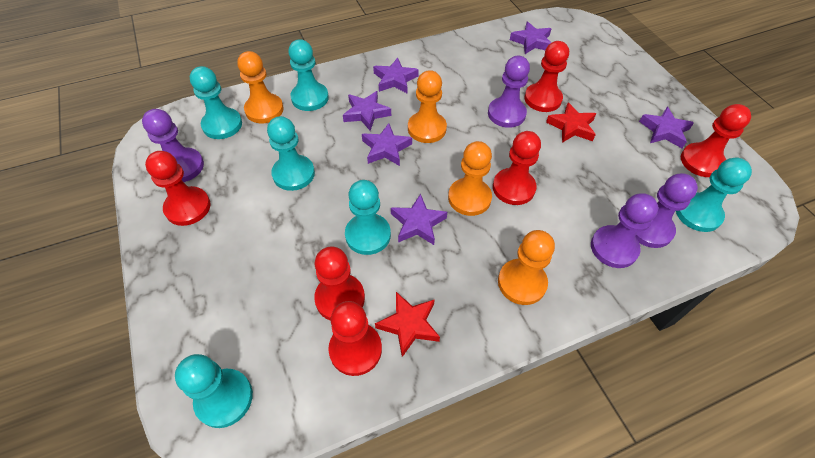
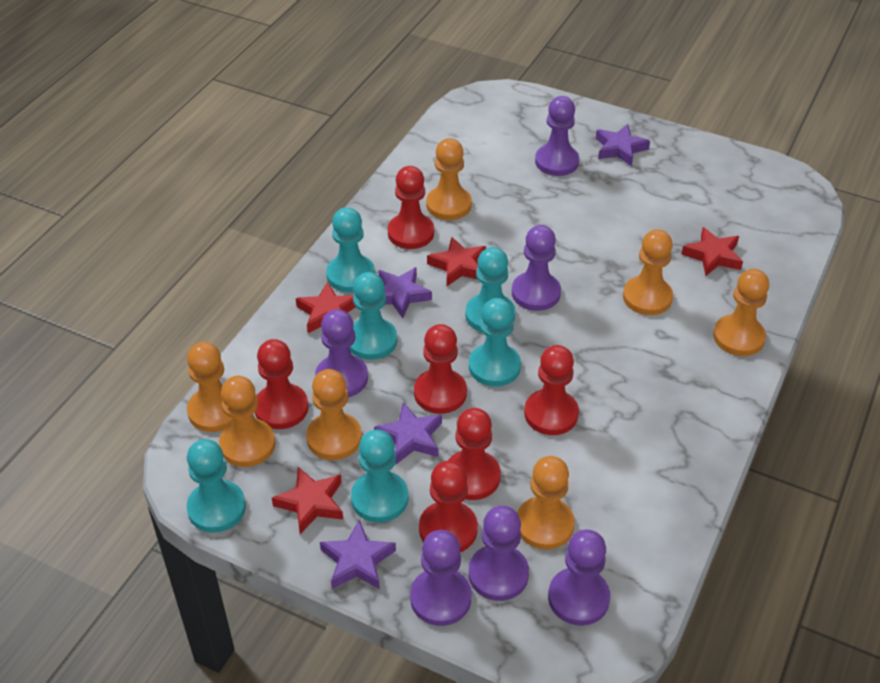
orange pawn: 4 -> 7
purple pawn: 4 -> 6
purple star: 6 -> 4
red star: 2 -> 4

